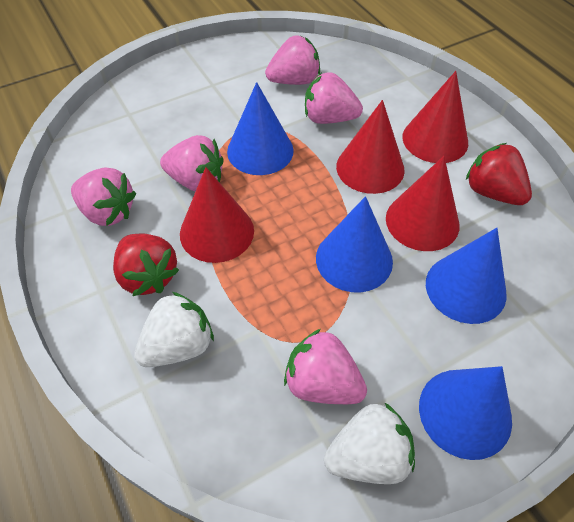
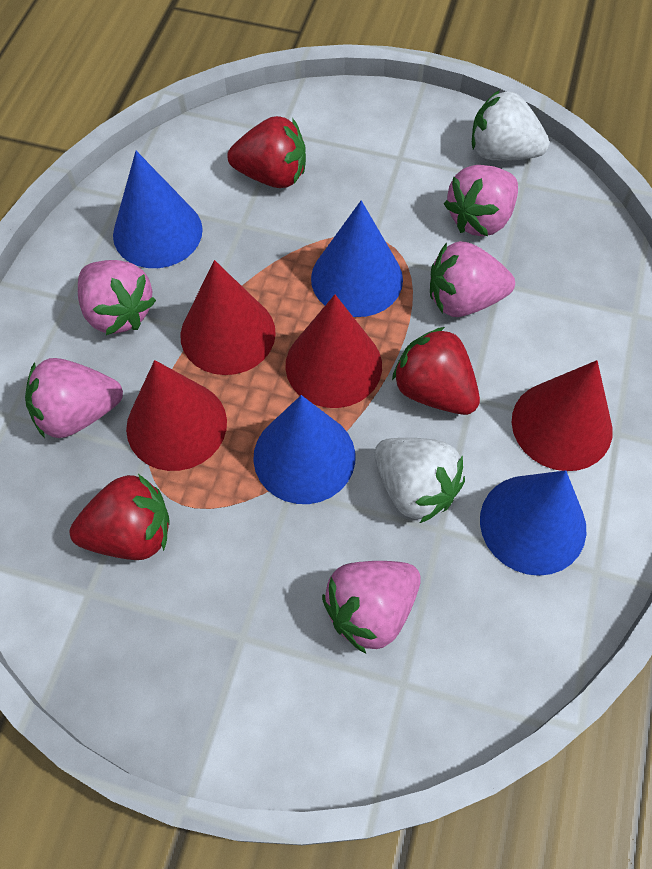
red strawberry: 2 -> 3

